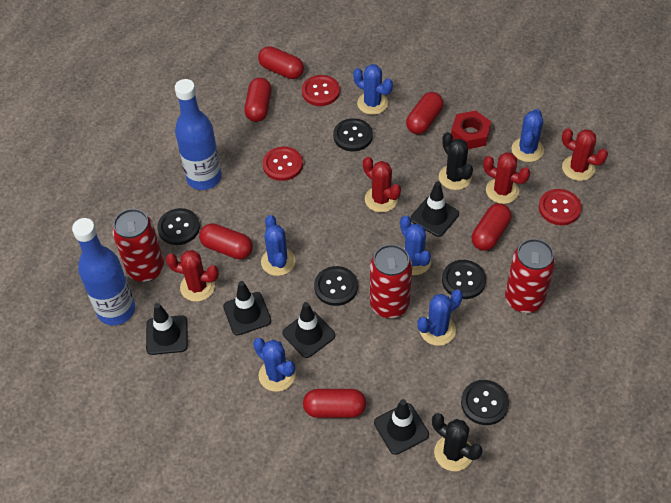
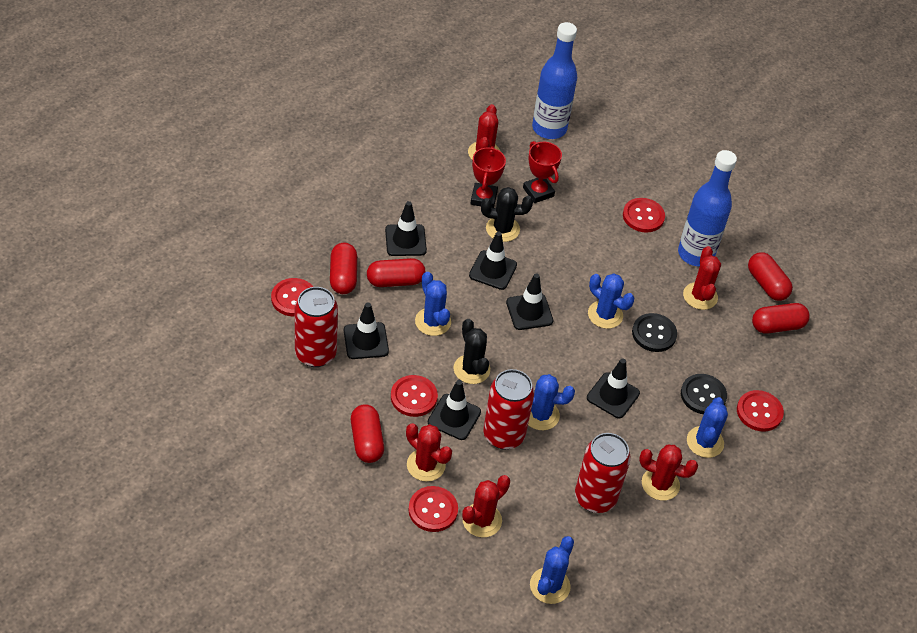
black button: 5 -> 2
black traffic cone: 5 -> 6
blue cactus: 6 -> 5
red button: 3 -> 5
red cactus: 4 -> 5
red capsule: 6 -> 5
red nut: 1 -> 0
red trophy: 0 -> 2

